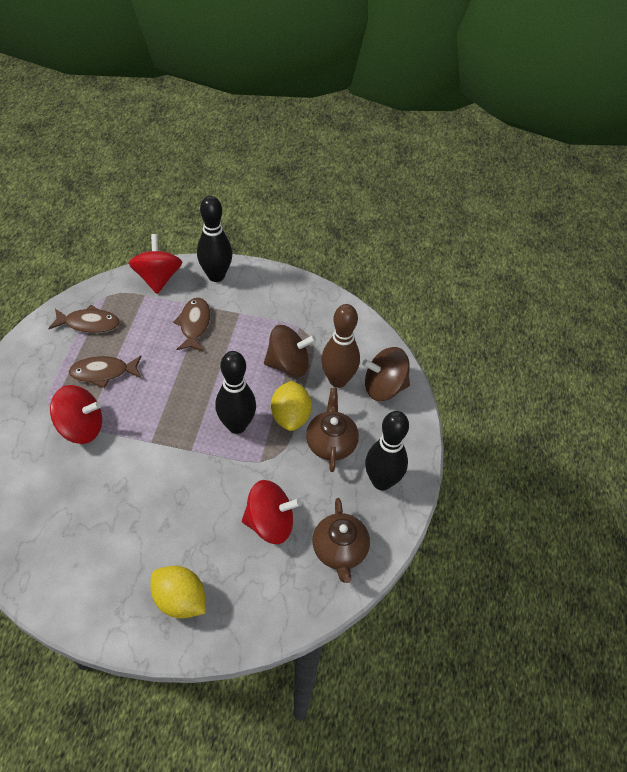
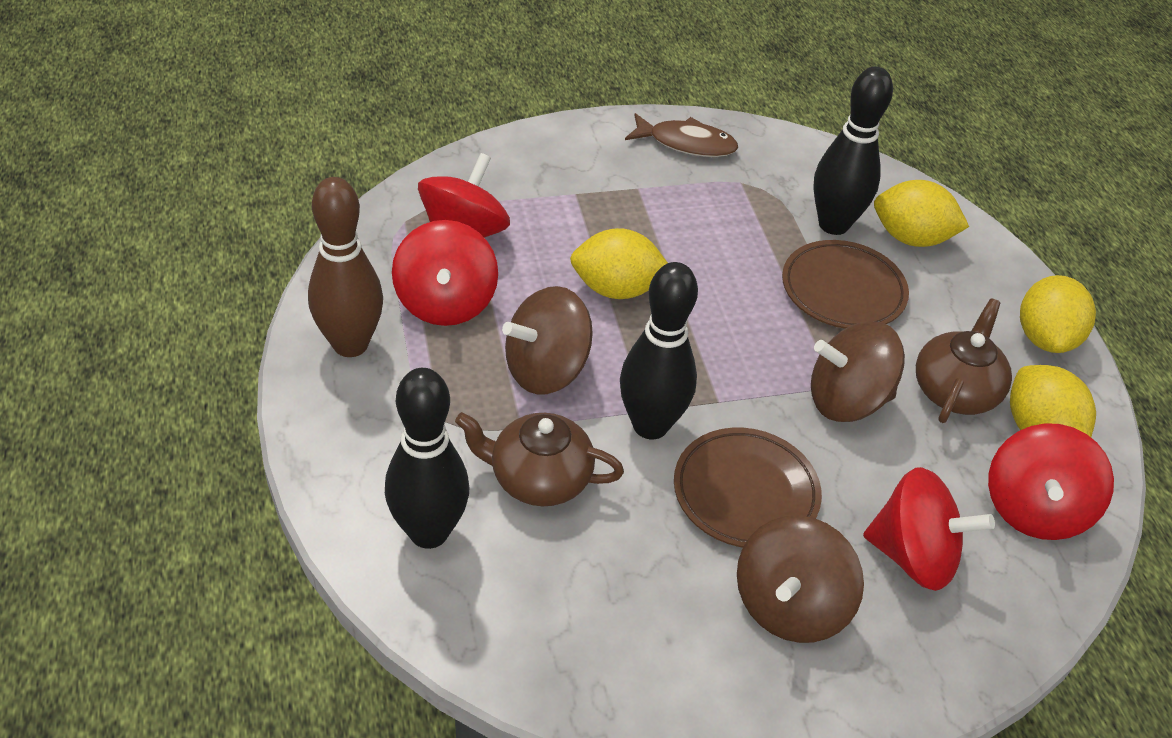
brown fish: 3 -> 1
brown plate: 0 -> 2
brown spinning top: 2 -> 3
red spinning top: 3 -> 4
yellow lemon: 2 -> 4

